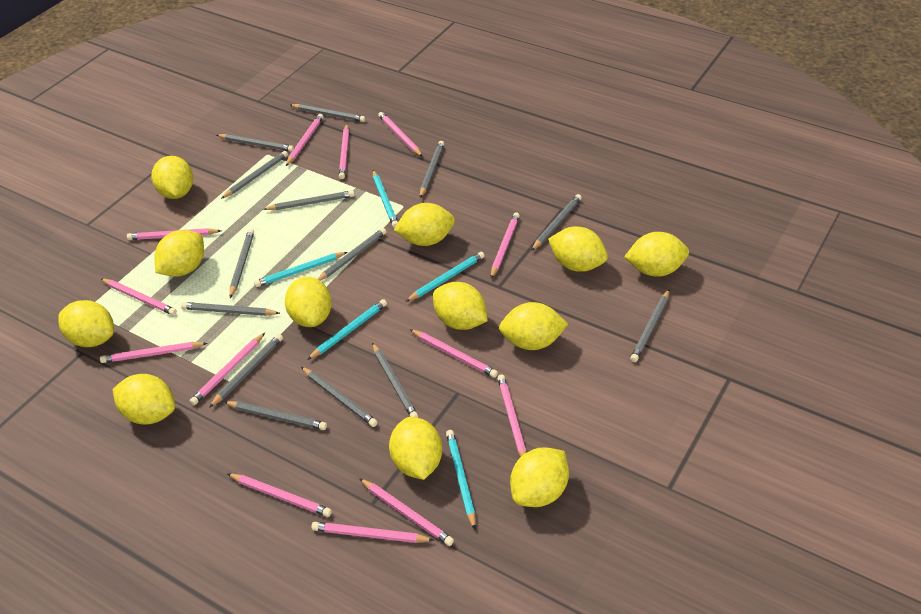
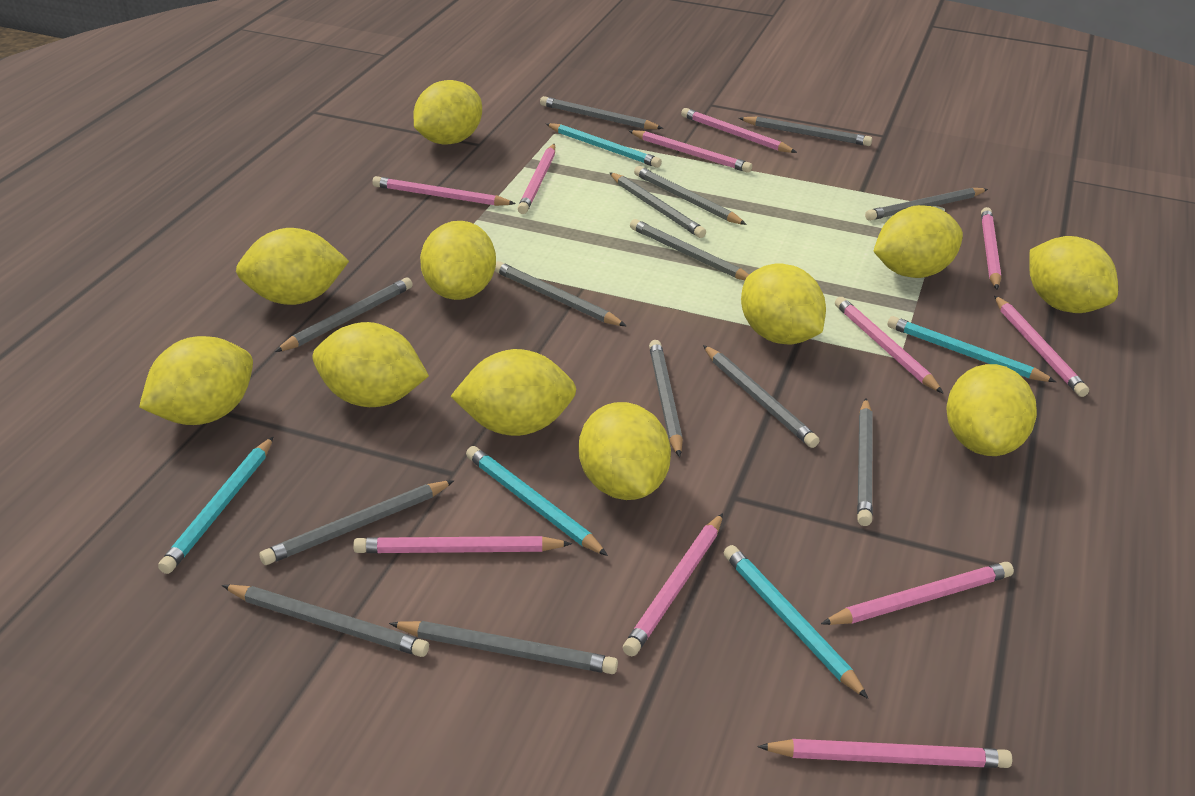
pink pencil: 13 -> 11
yellow lemon: 12 -> 11

